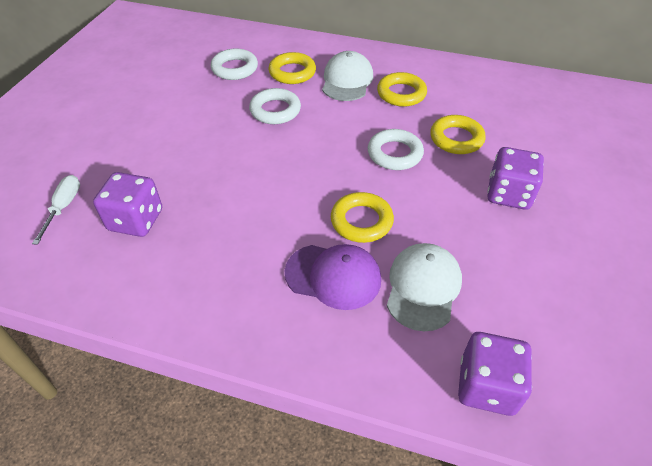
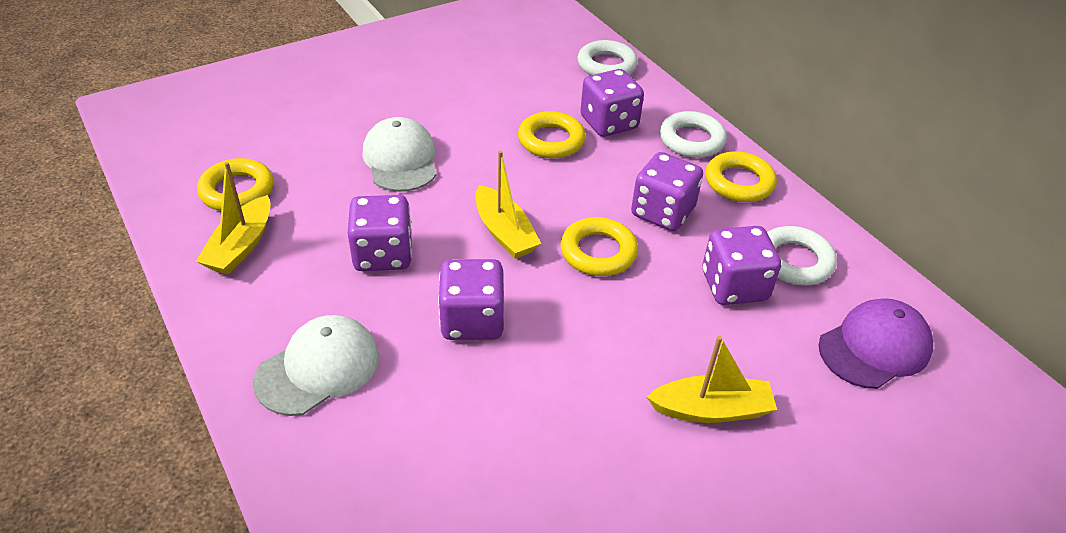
purple dice: 3 -> 5
white screwdriver: 1 -> 0
yellow boat: 0 -> 3

